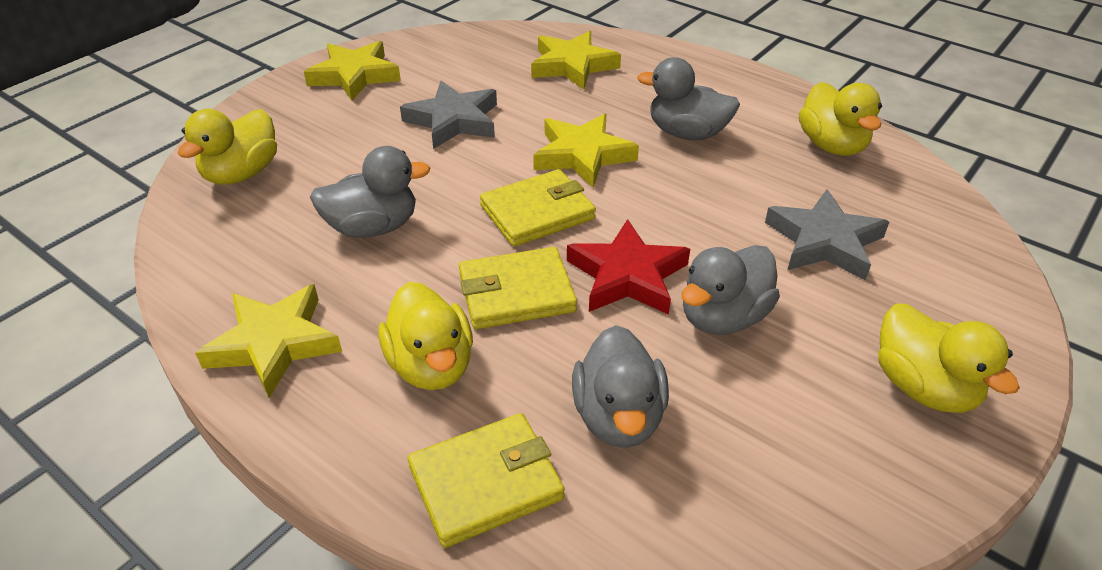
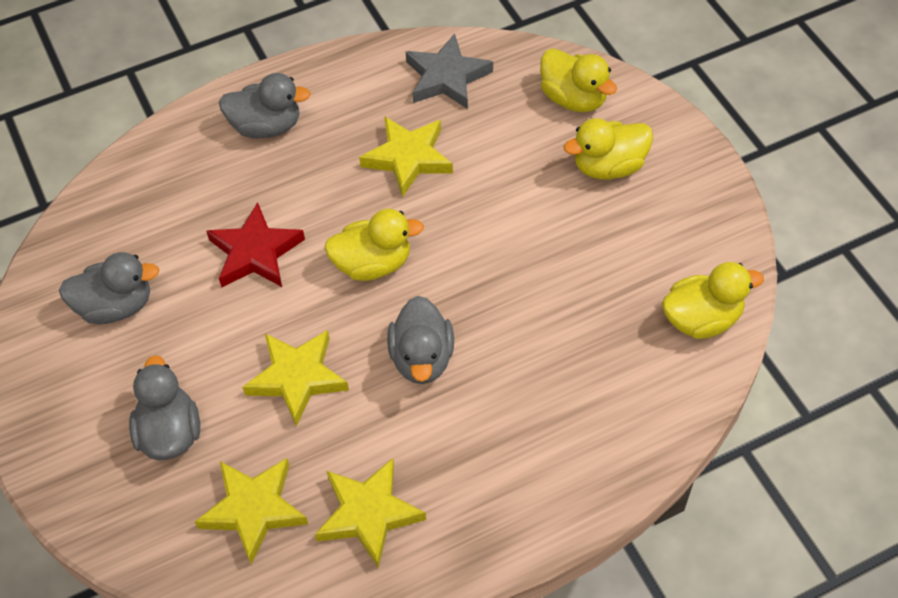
grey star: 2 -> 1
yellow wallet: 3 -> 0

